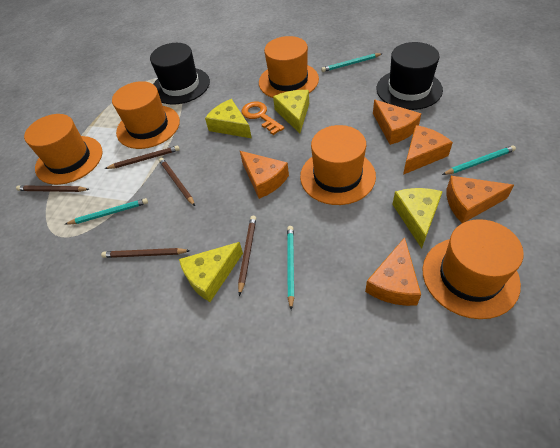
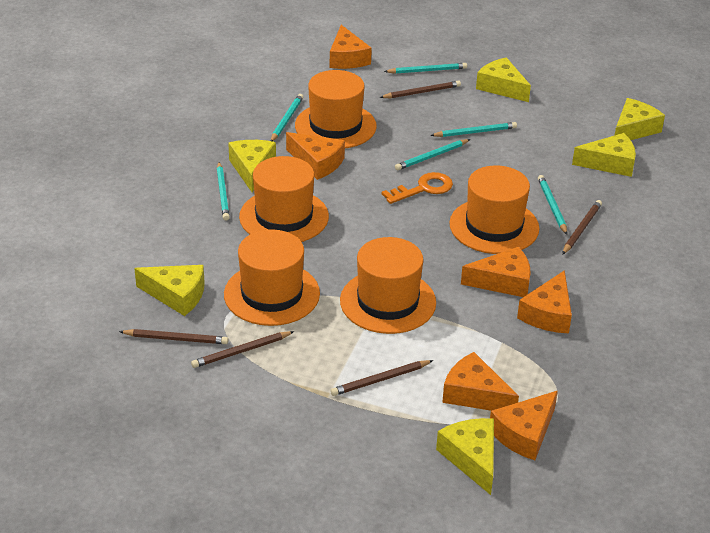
black hat: 2 -> 0
orange cheese: 5 -> 6
turquoise pencil: 4 -> 6
yellow cheese: 4 -> 6

